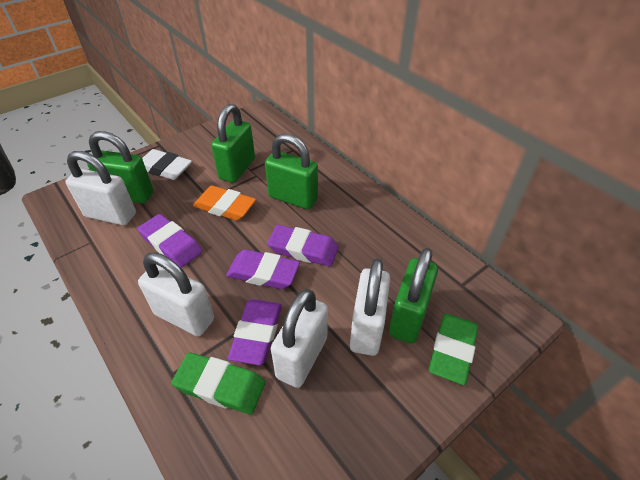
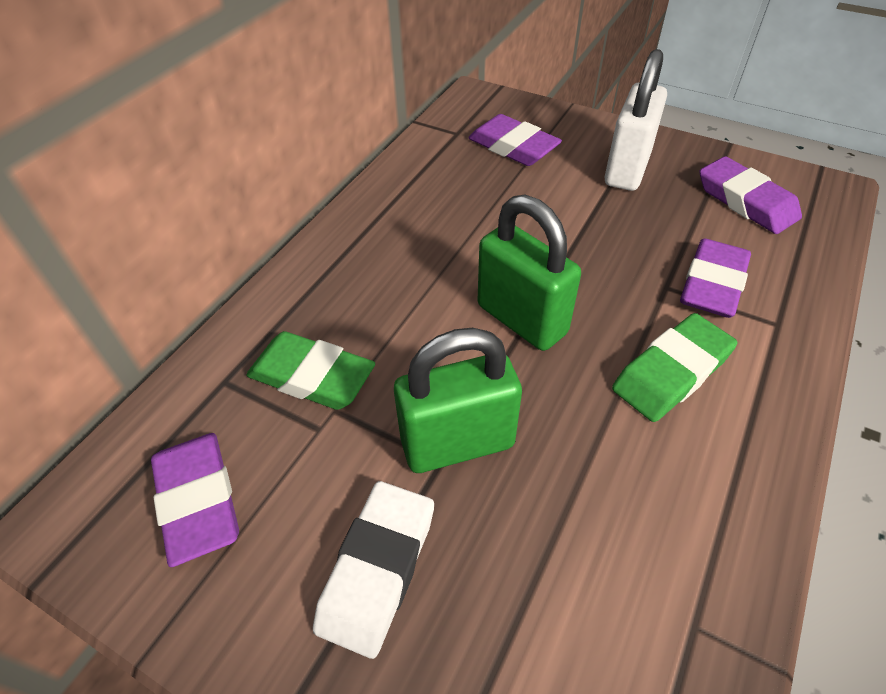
green padlock: 4 -> 2
orange eraser: 1 -> 0
white padlock: 4 -> 1

